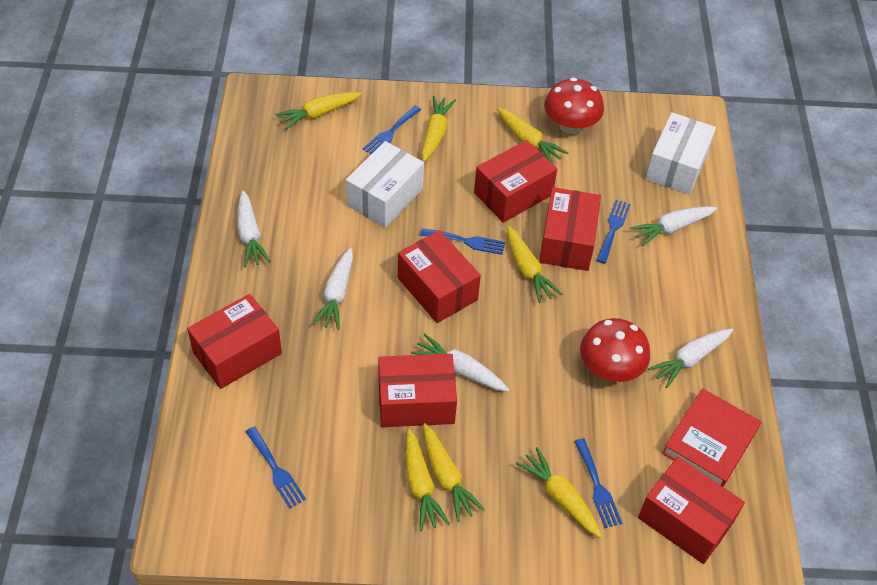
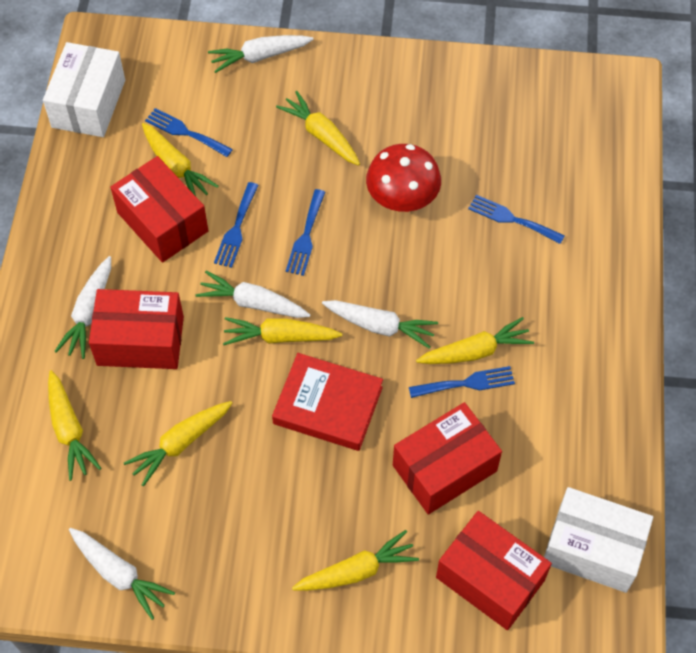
red box: 6 -> 4
red mushroom: 2 -> 1

